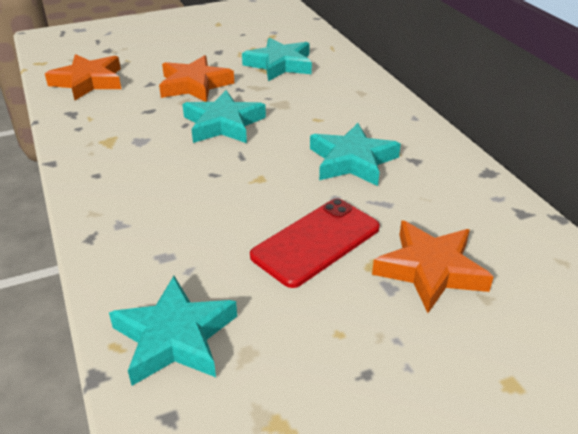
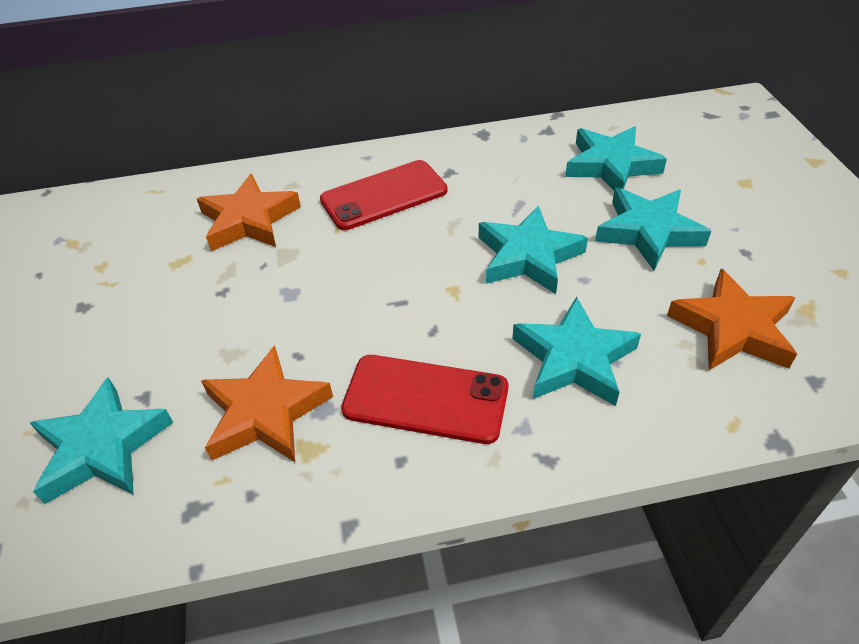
red phone: 1 -> 2
turquoise star: 4 -> 5

